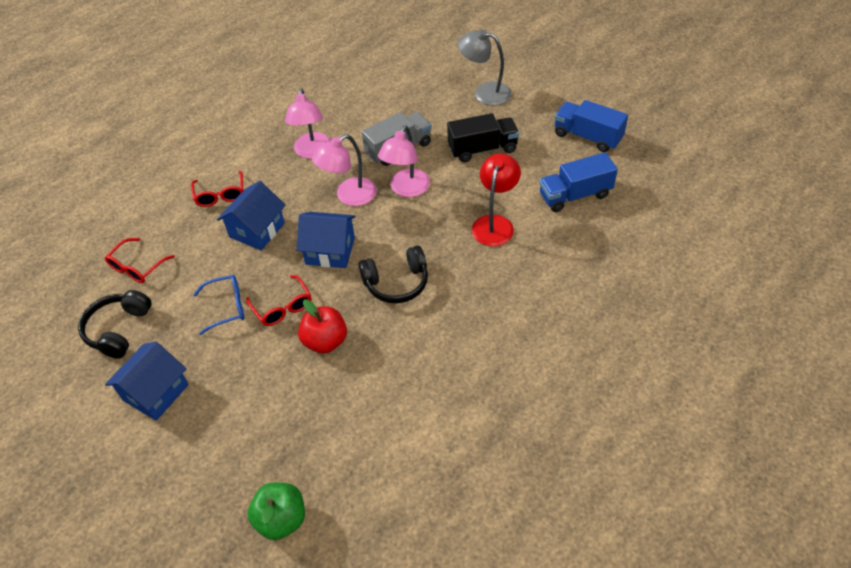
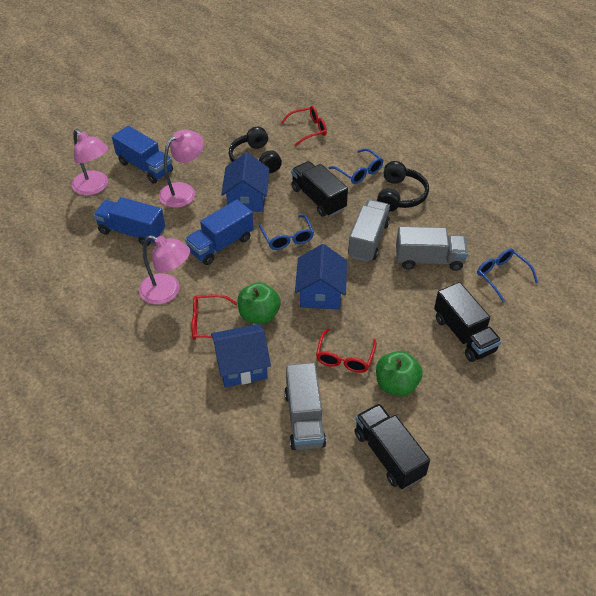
black truck: 1 -> 3
blue glasses: 1 -> 3
blue truck: 2 -> 3
green apple: 1 -> 2
grey lamp: 1 -> 0
grey truck: 1 -> 3
red apple: 1 -> 0
red lamp: 1 -> 0

